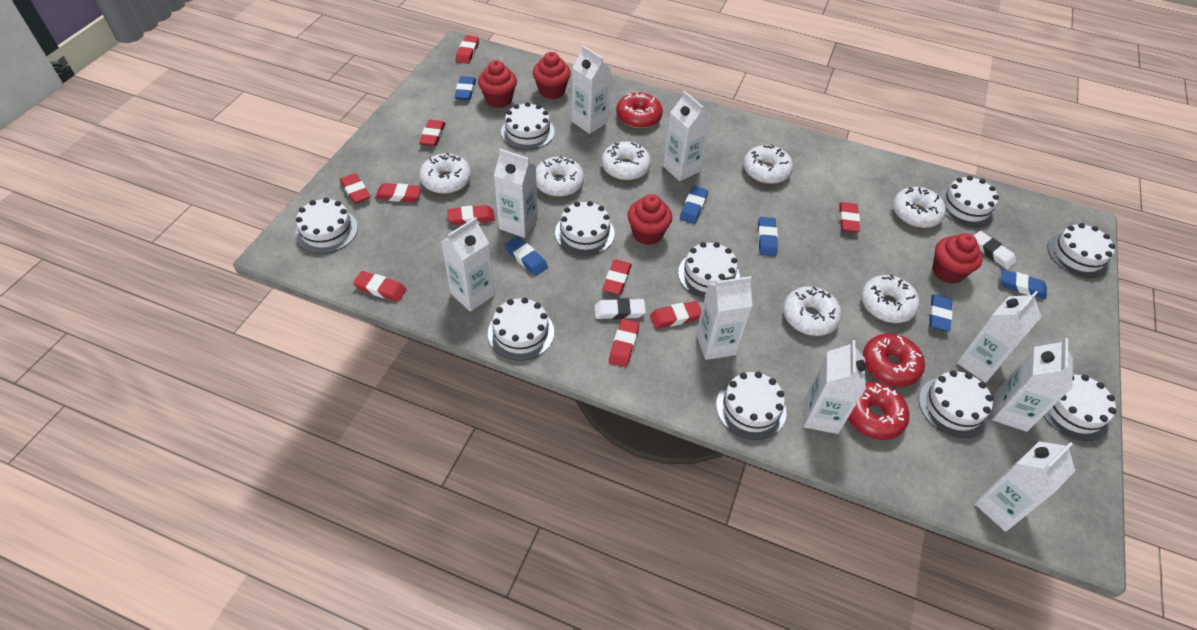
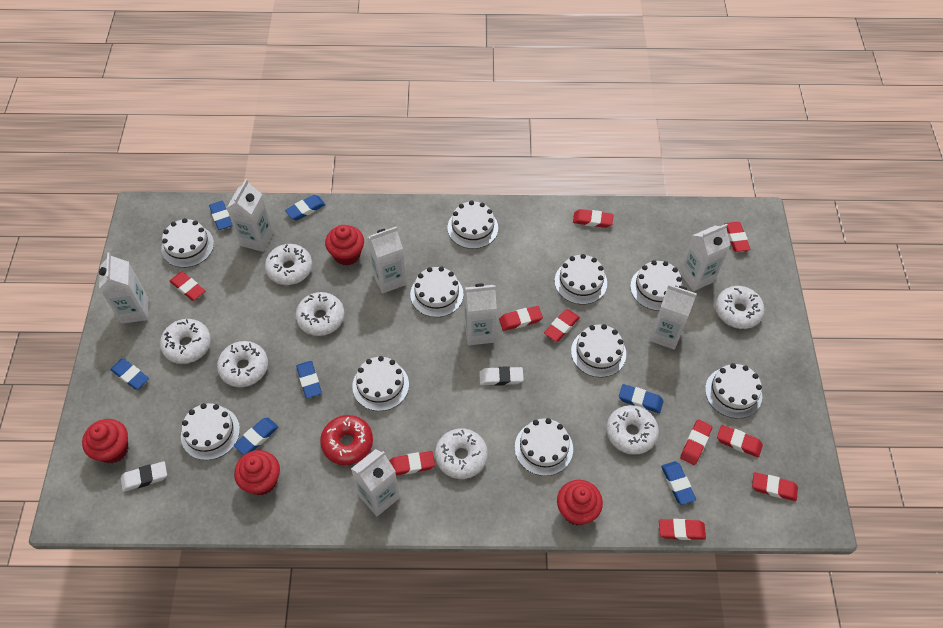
blue eraser: 6 -> 7
red donut: 3 -> 1
white carton: 9 -> 7

